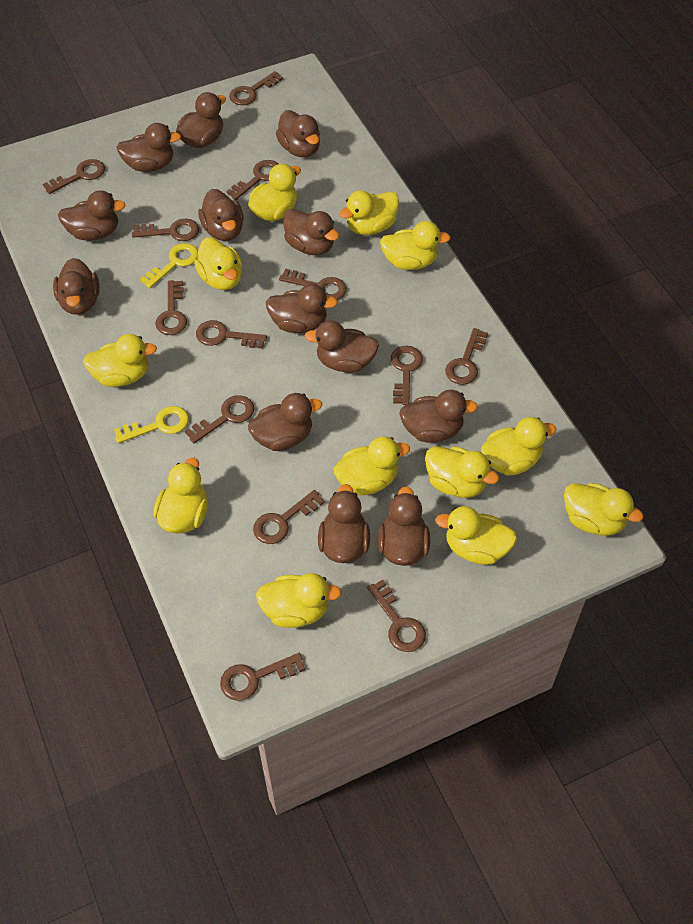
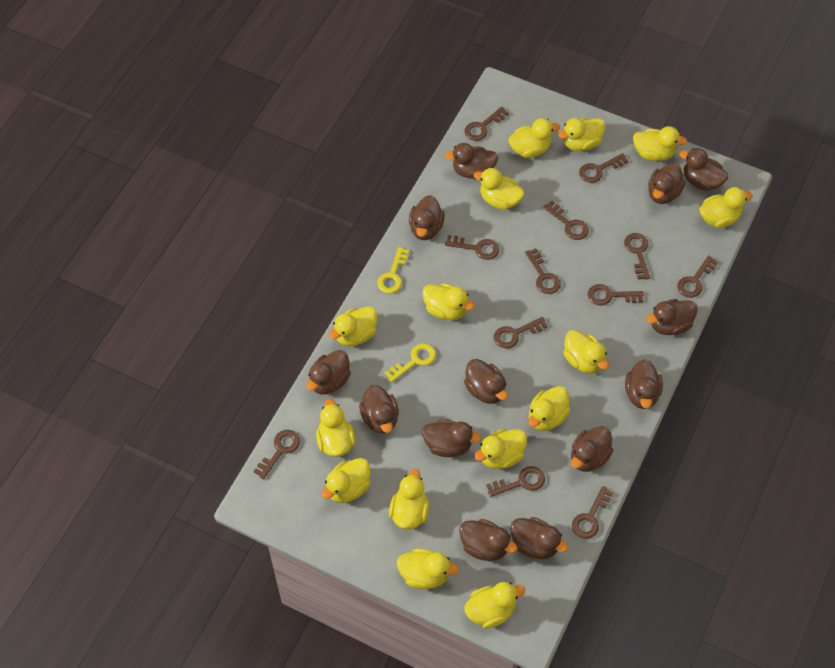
brown key: 13 -> 12
yellow duck: 12 -> 15

